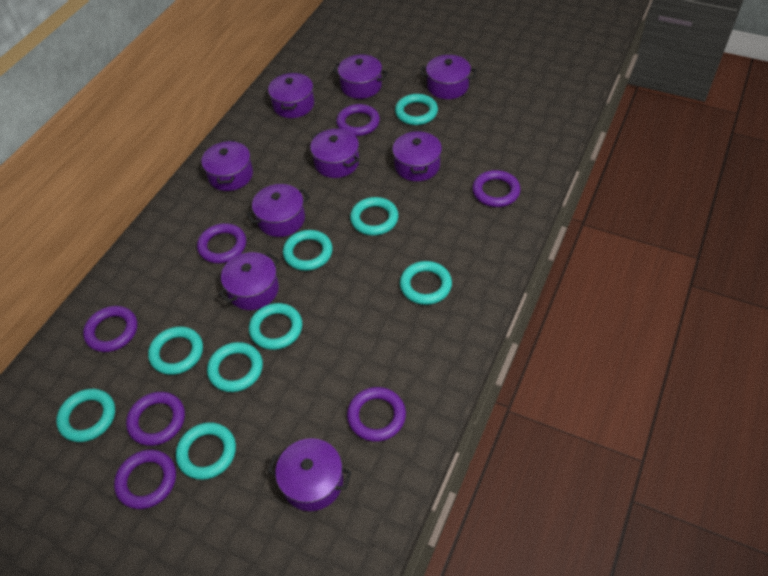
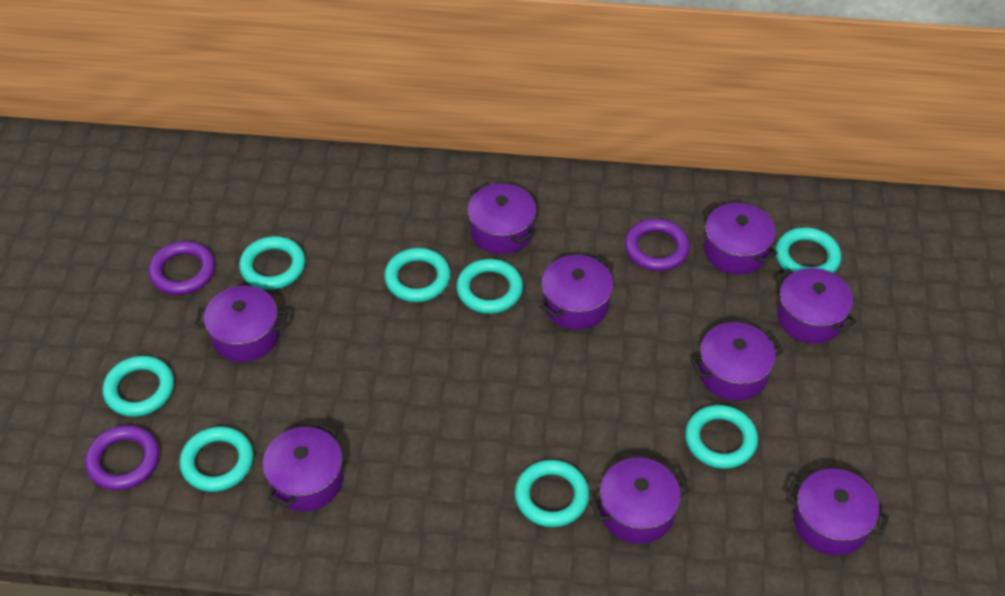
purple ring: 7 -> 3
turquoise ring: 9 -> 8

